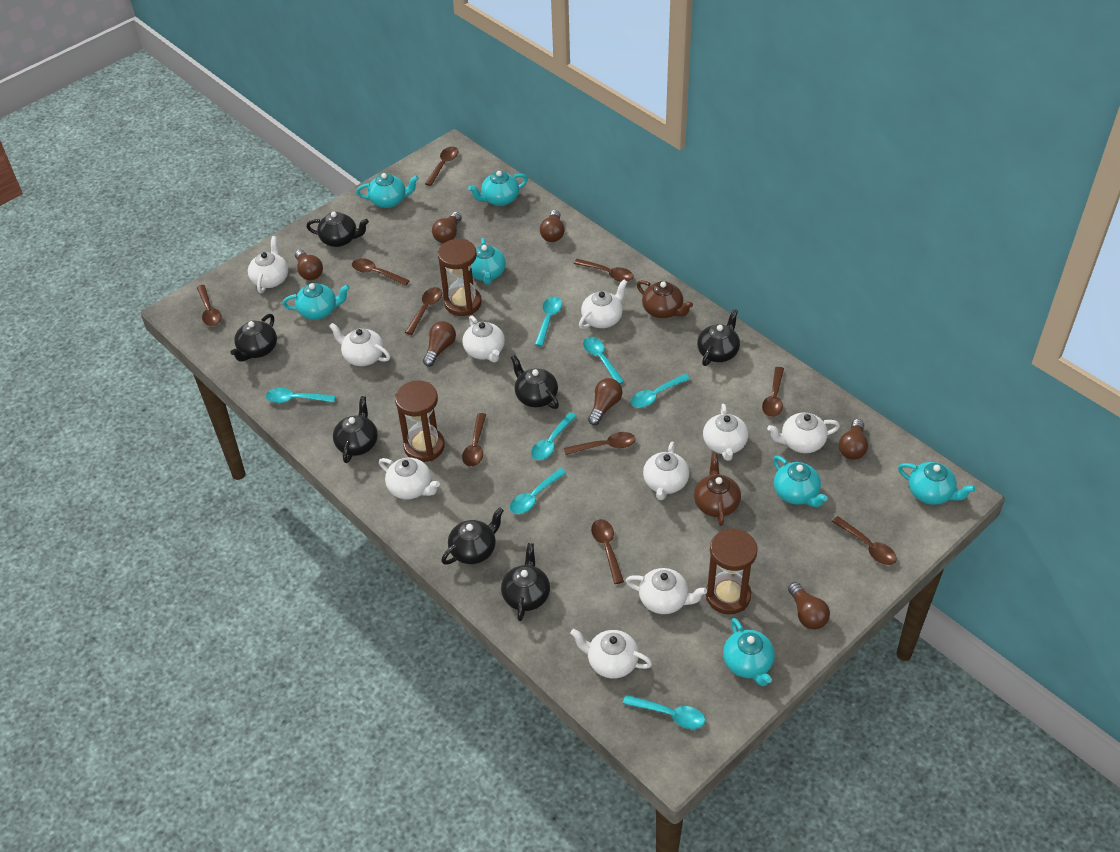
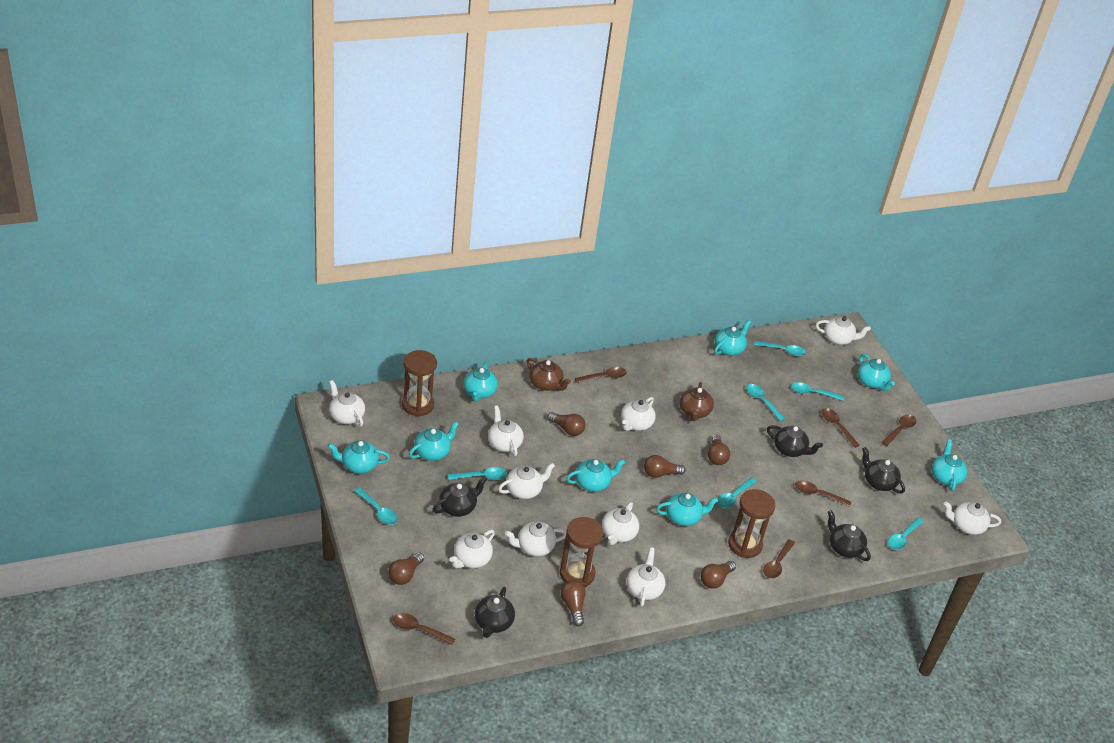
black teapot: 7 -> 5
brown light bulb: 7 -> 6
brown spoon: 10 -> 6
turquoise teapot: 7 -> 8

